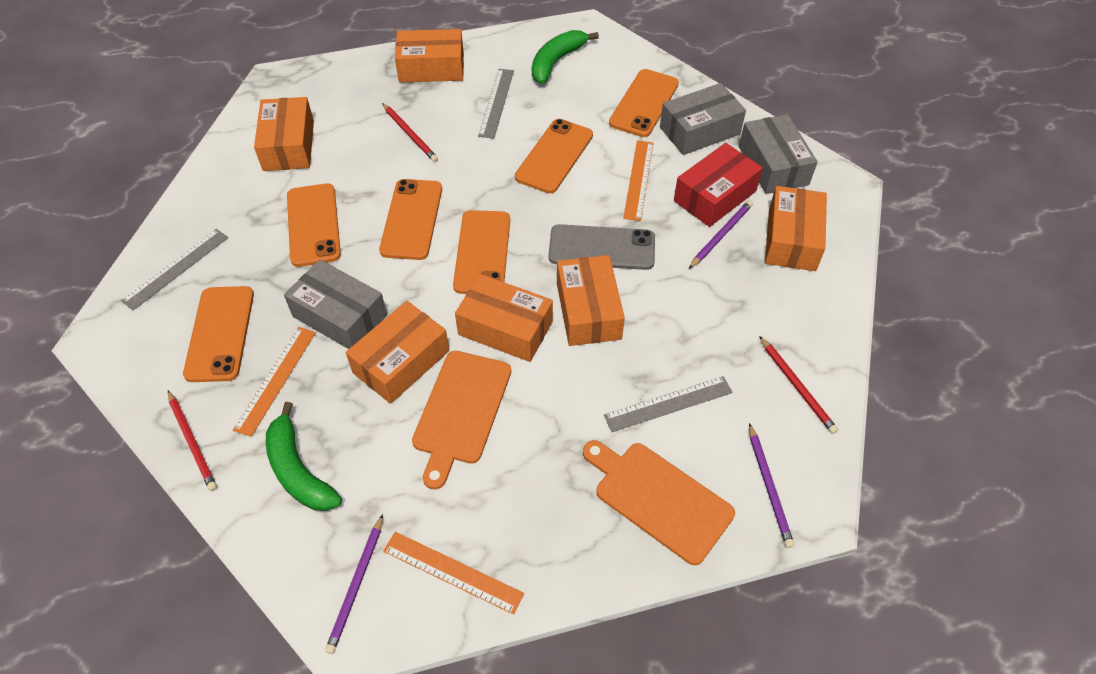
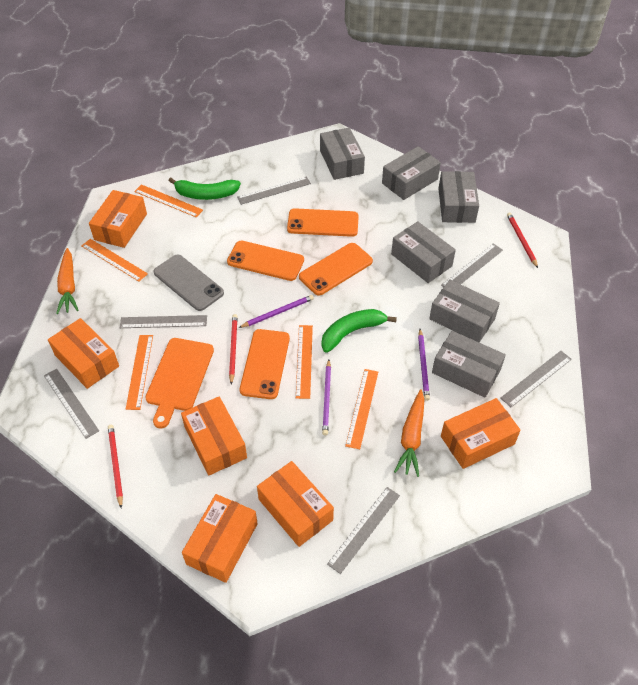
grey box: 3 -> 6
grey ruler: 3 -> 6
orange carrot: 0 -> 2
orange cutting board: 2 -> 1
orange phone: 6 -> 4
orange ruler: 3 -> 5
red box: 1 -> 0

